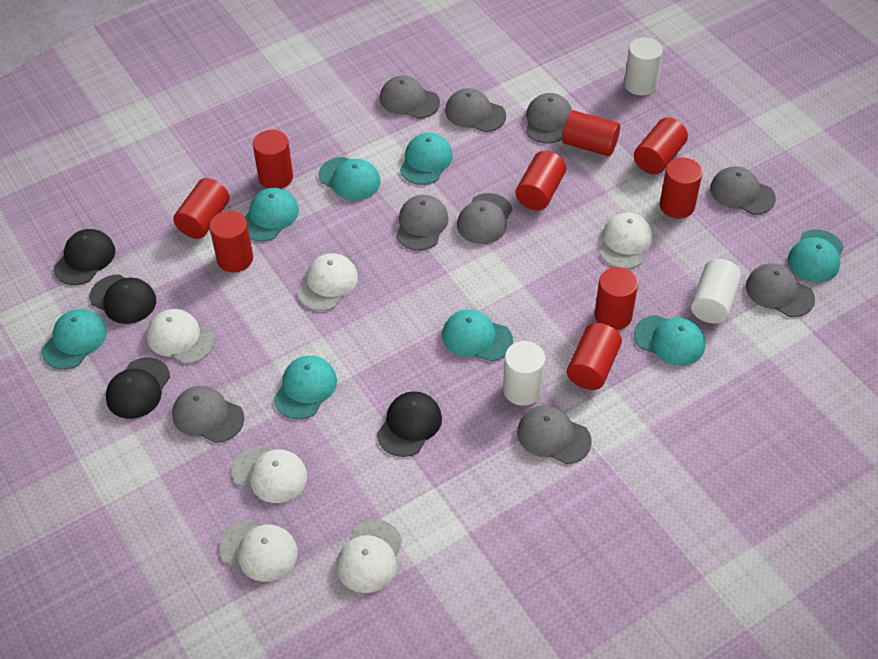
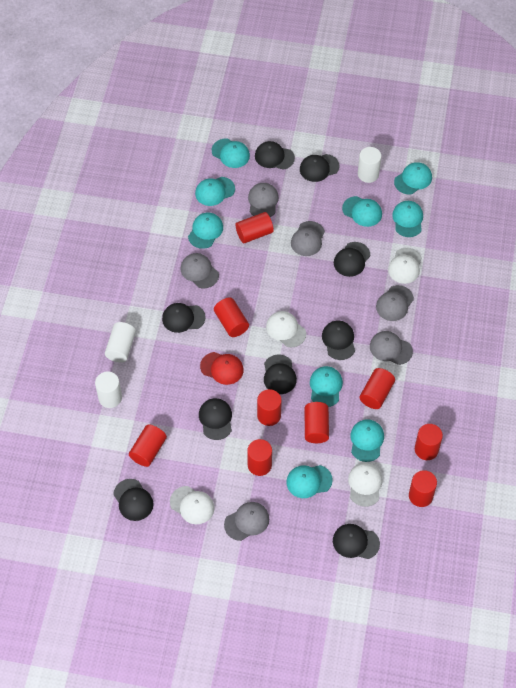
black cap: 4 -> 9
grey cap: 9 -> 6
red cap: 0 -> 1
turquoise cap: 8 -> 9
white cap: 6 -> 4

